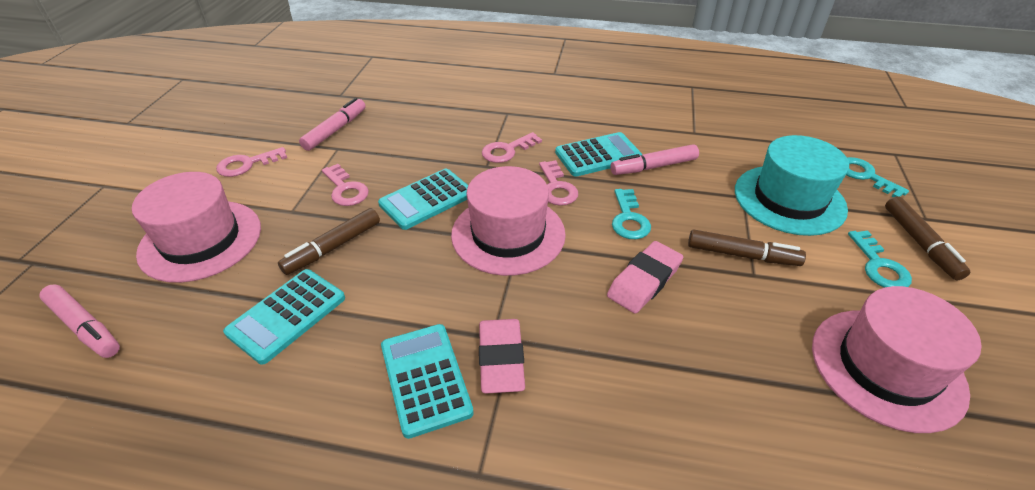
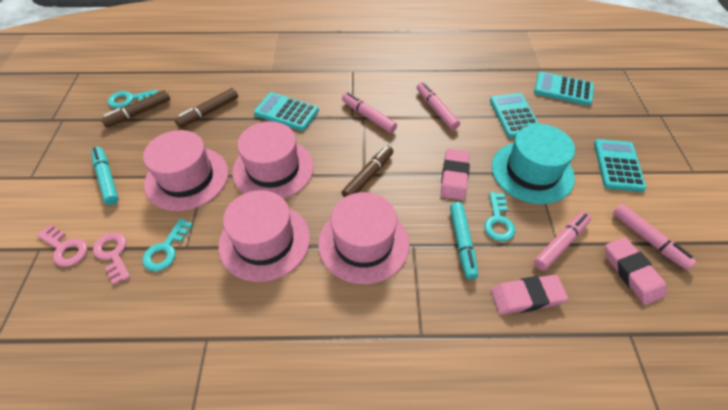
pink eraser: 2 -> 3
pink hat: 3 -> 4
pink key: 4 -> 2
pink marker: 3 -> 4
turquoise marker: 0 -> 2

